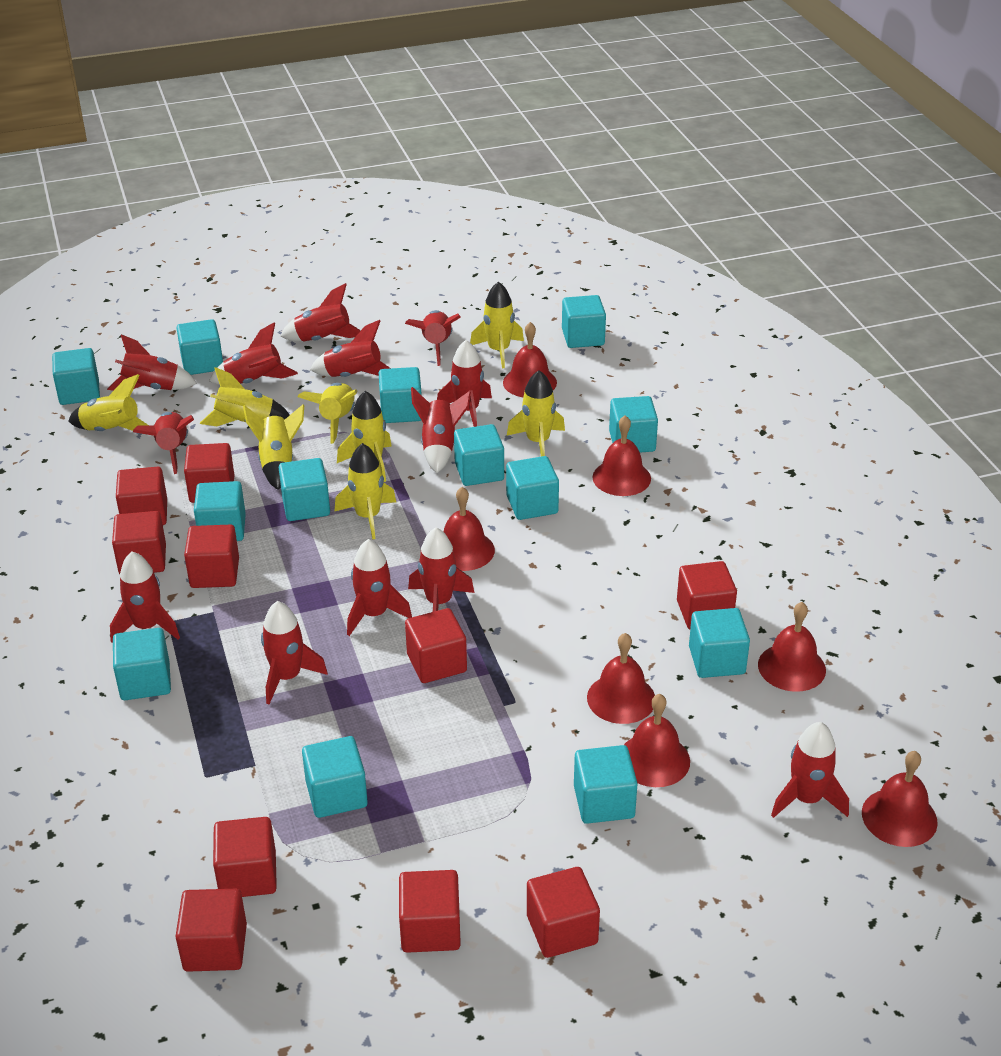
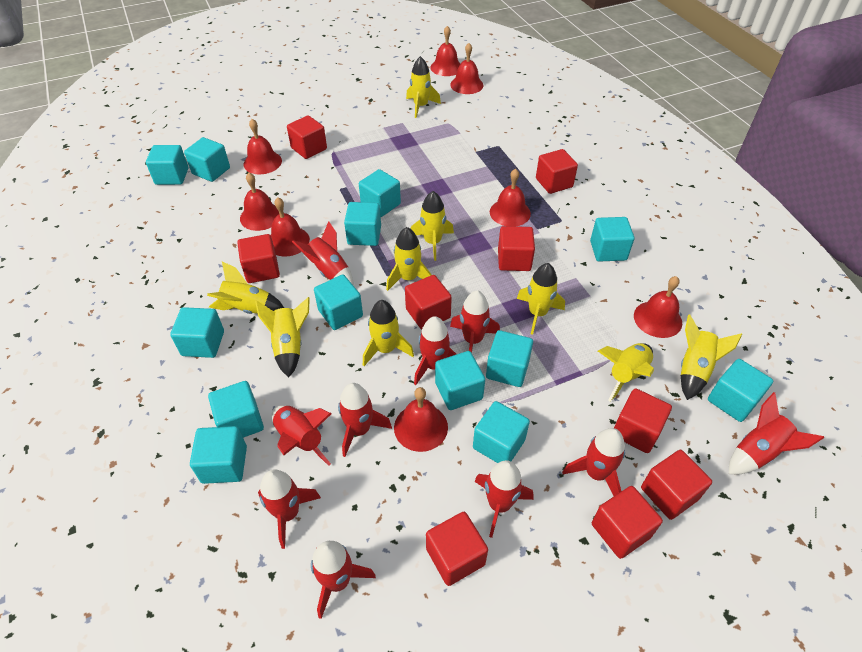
red bell: 7 -> 8
red cube: 10 -> 9
red rocket: 13 -> 10
yellow rocket: 8 -> 9

